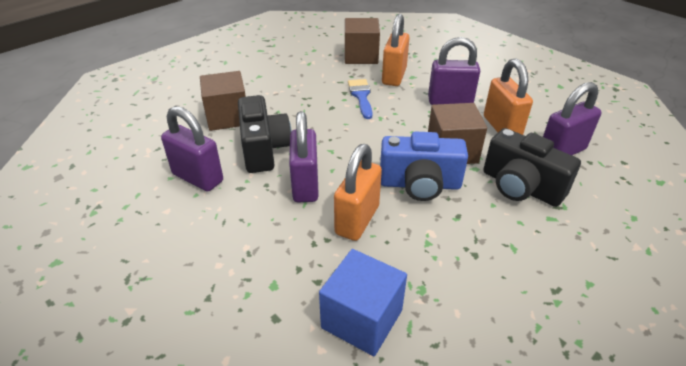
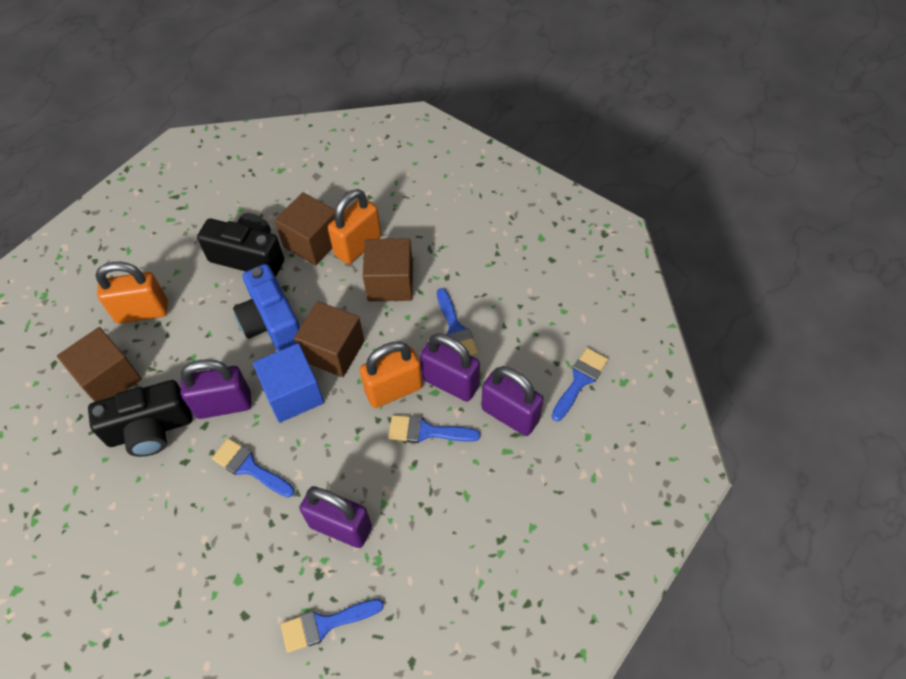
blue brush: 1 -> 5
brown cube: 3 -> 4

